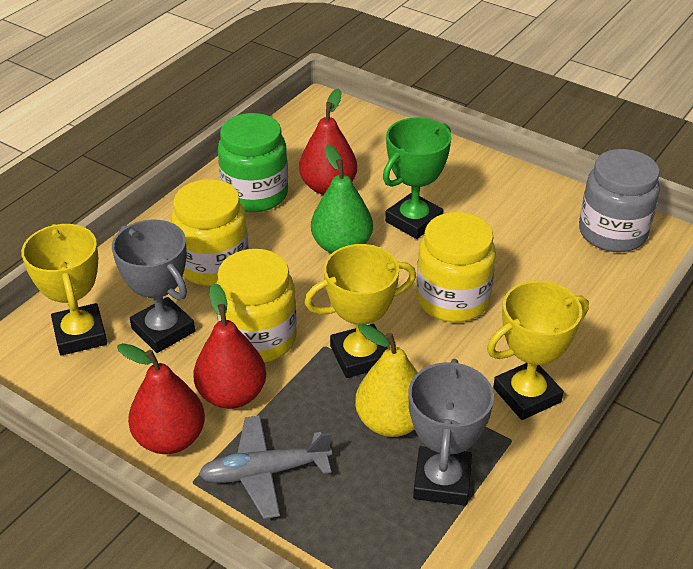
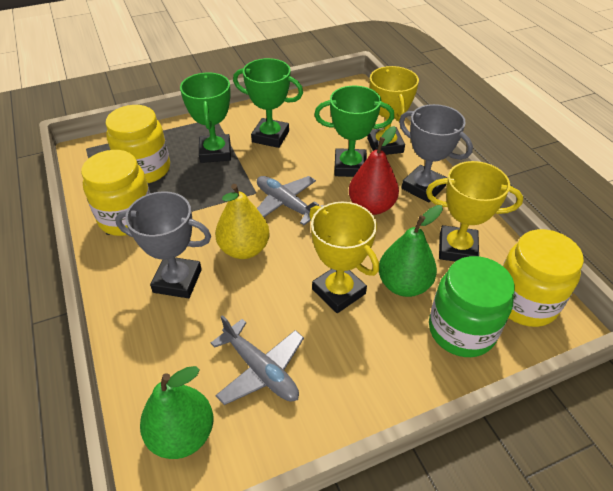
green pear: 1 -> 2
green trophy: 1 -> 3
grey jar: 1 -> 0
grey plane: 1 -> 2
red pear: 3 -> 1

